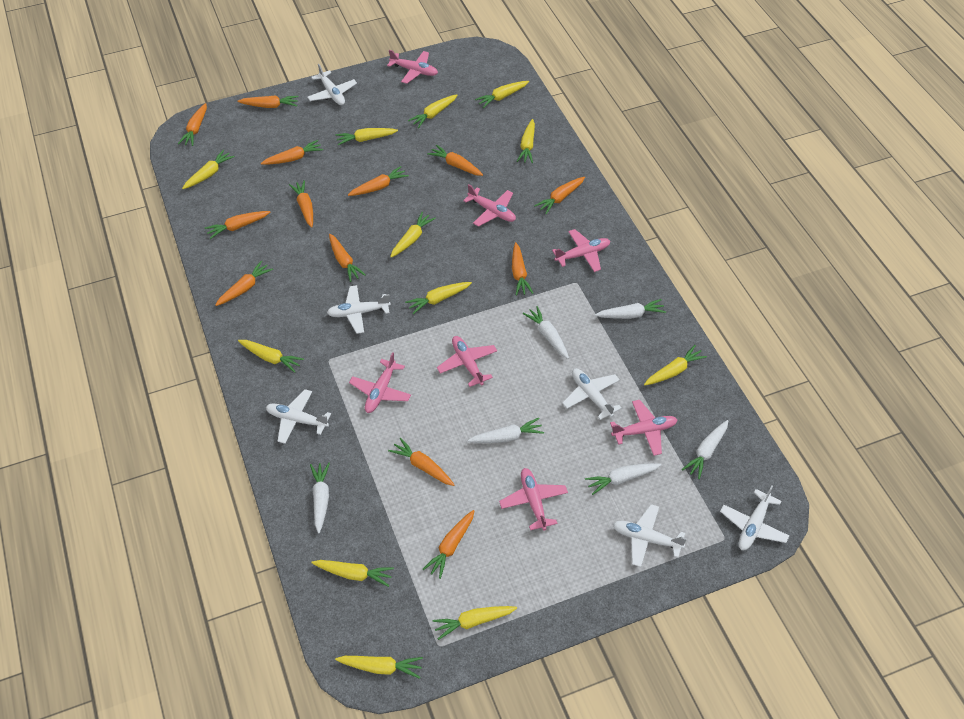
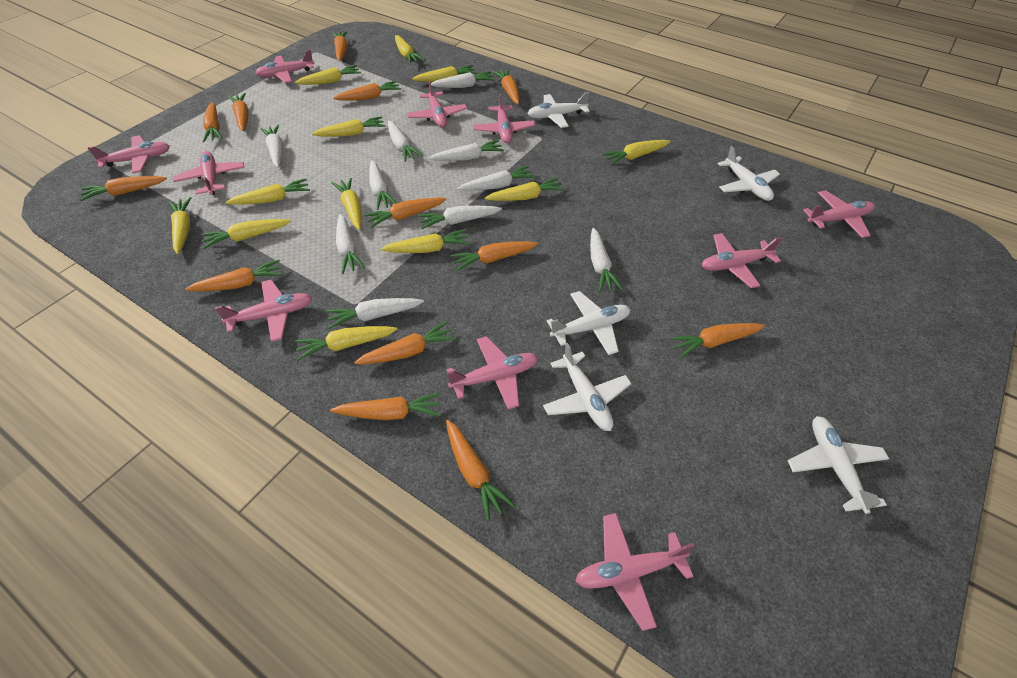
pink plane: 7 -> 10
white carrot: 6 -> 10
white plane: 6 -> 5

